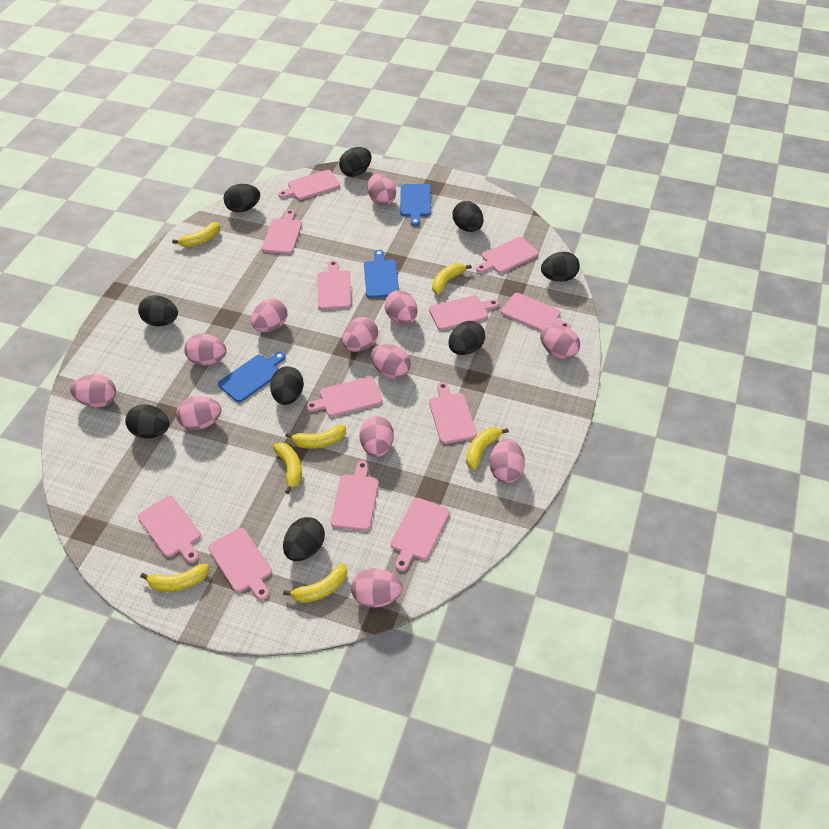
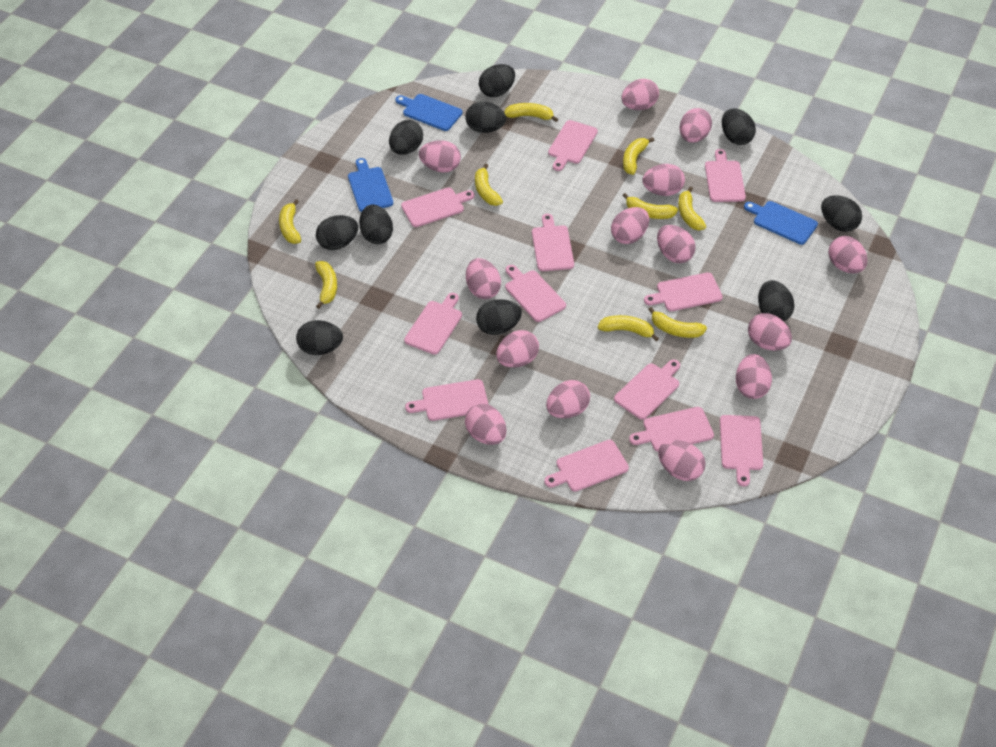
black egg: 9 -> 10
pink egg: 12 -> 14
yellow banana: 7 -> 9

